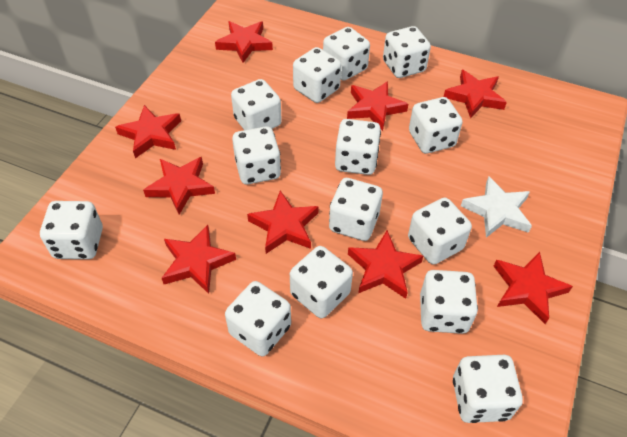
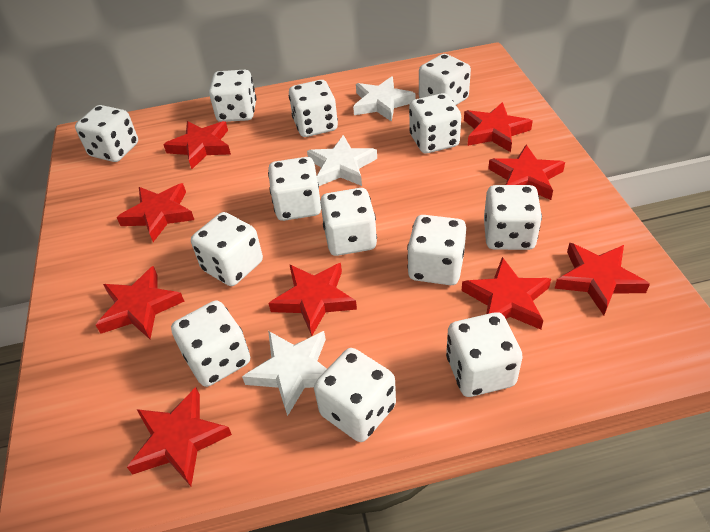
white dice: 14 -> 13
white star: 1 -> 3

